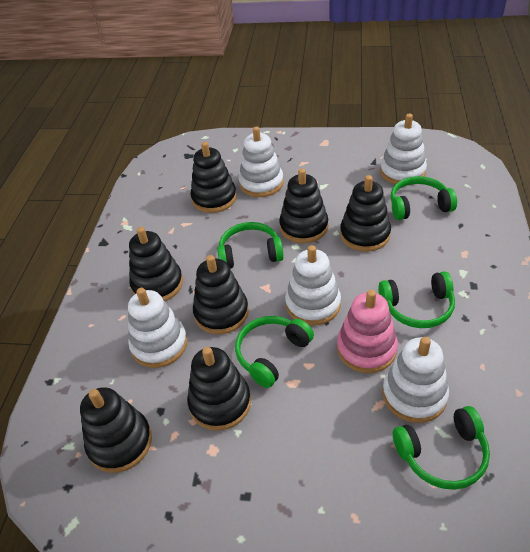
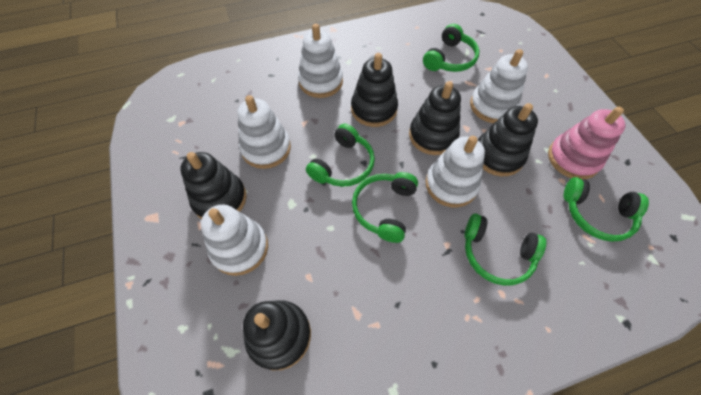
black stacking toy: 7 -> 5

